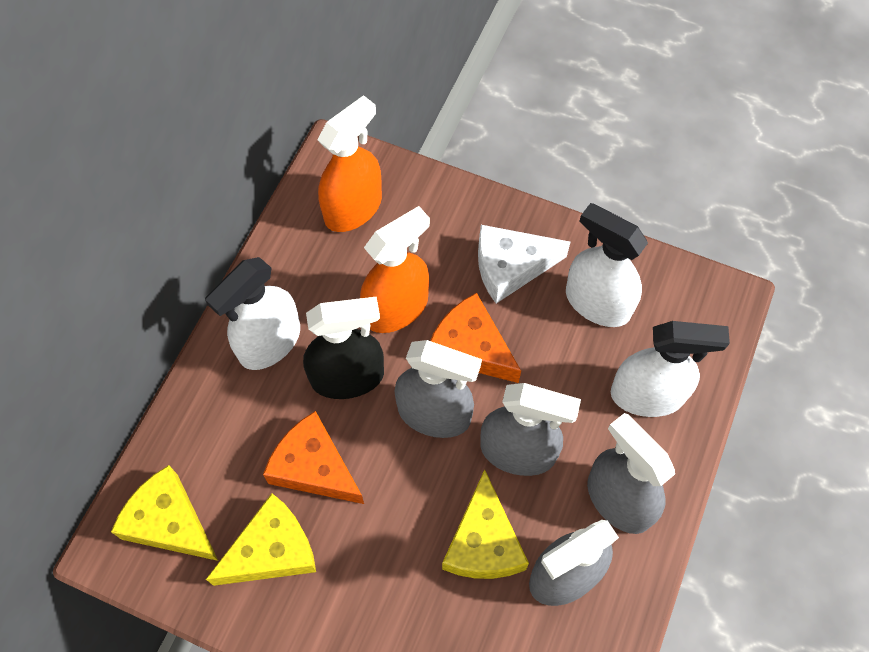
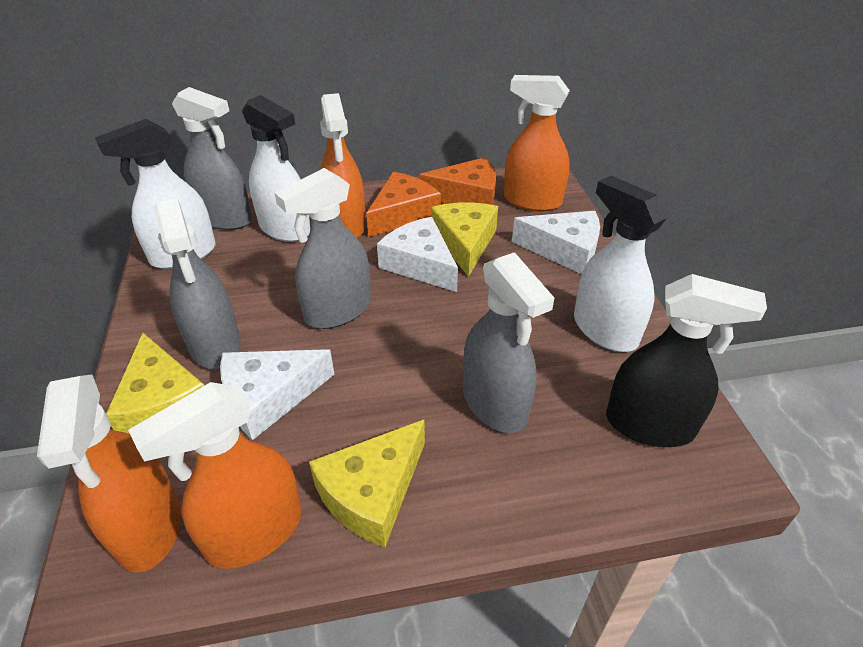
orange spray bottle: 2 -> 4
white cheese: 1 -> 3

